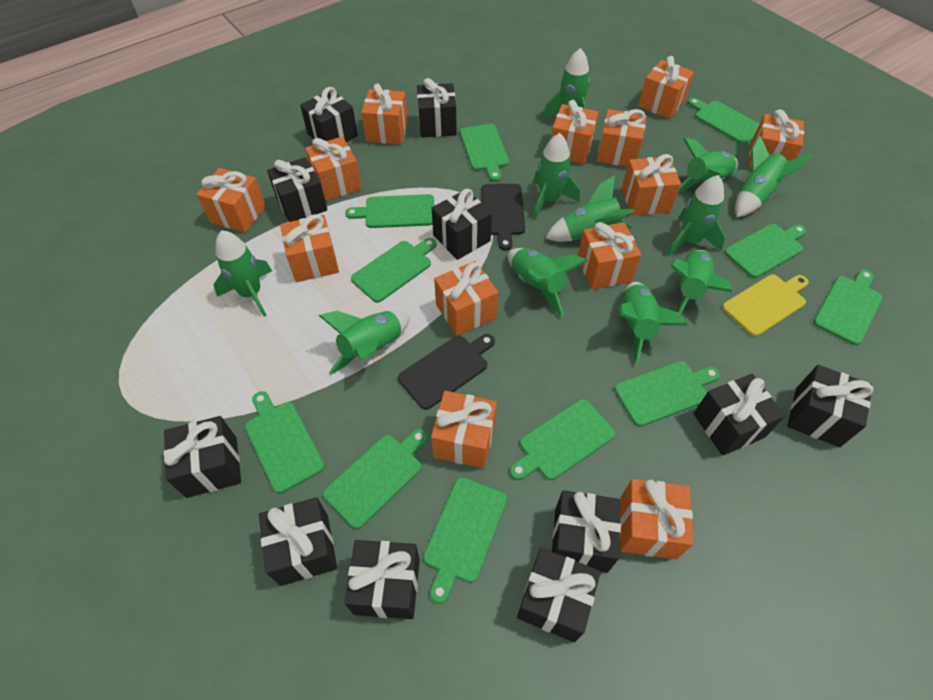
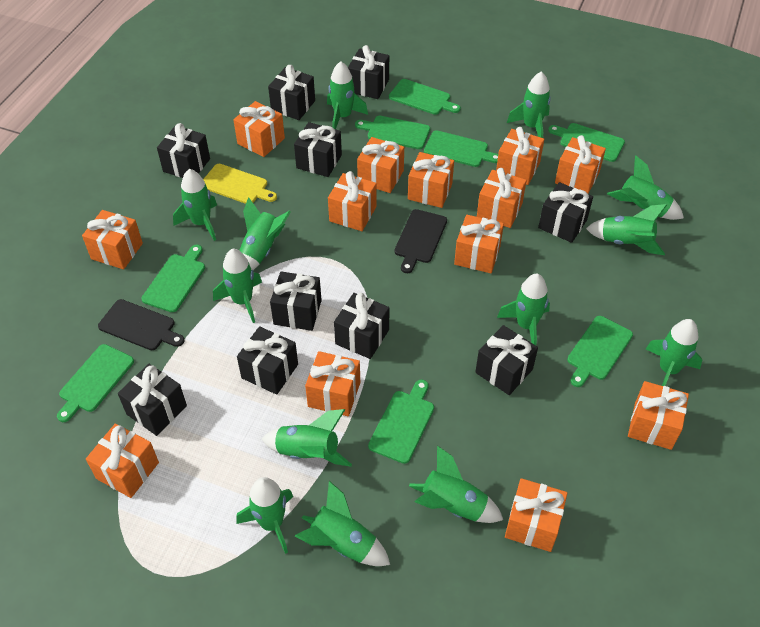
black gift: 11 -> 10
green cutting board: 11 -> 8
green rocket: 11 -> 13

